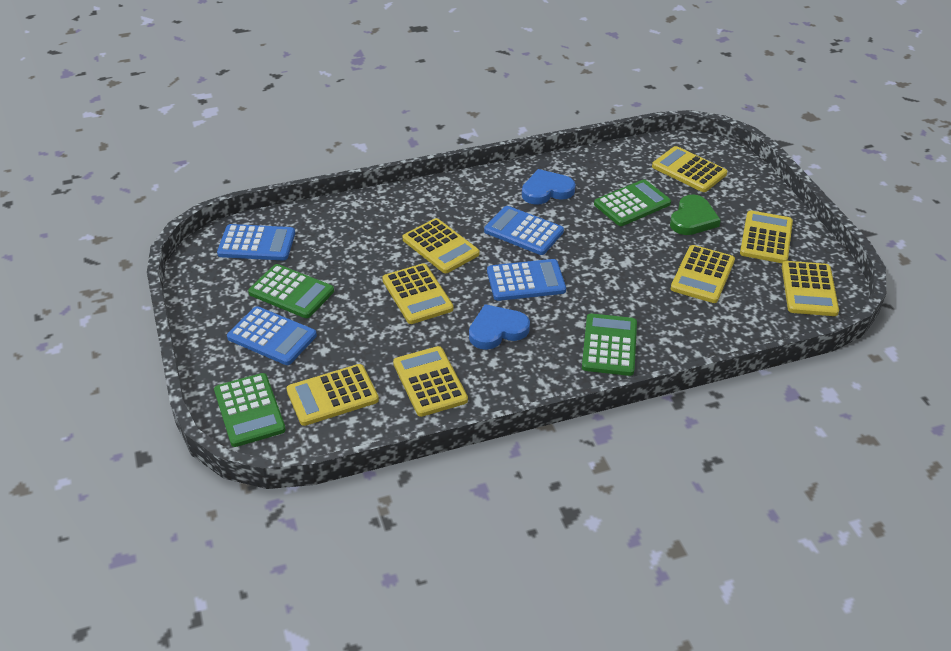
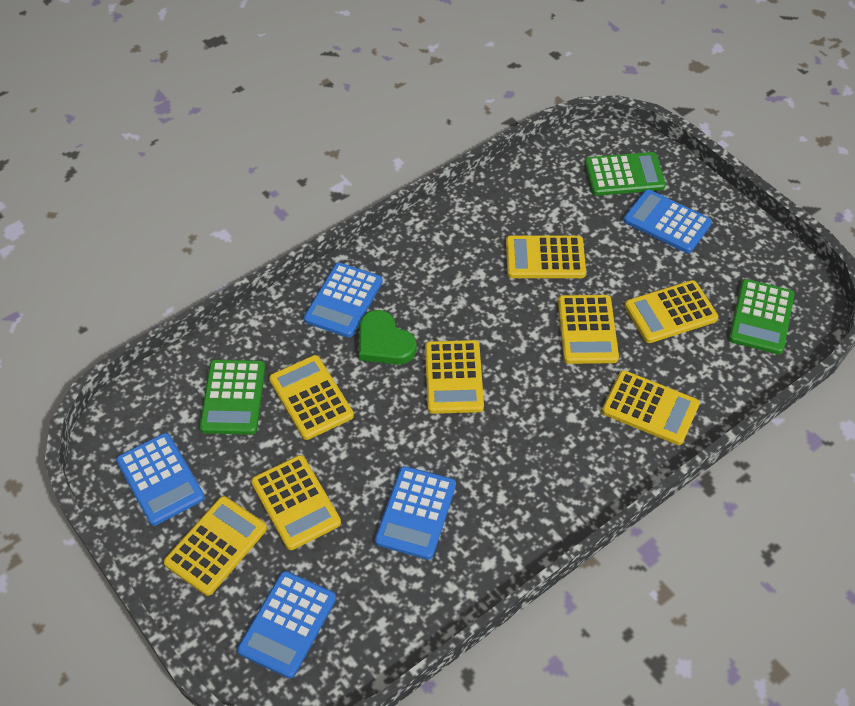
blue calculator: 4 -> 5
blue heart: 2 -> 0
green calculator: 4 -> 3

